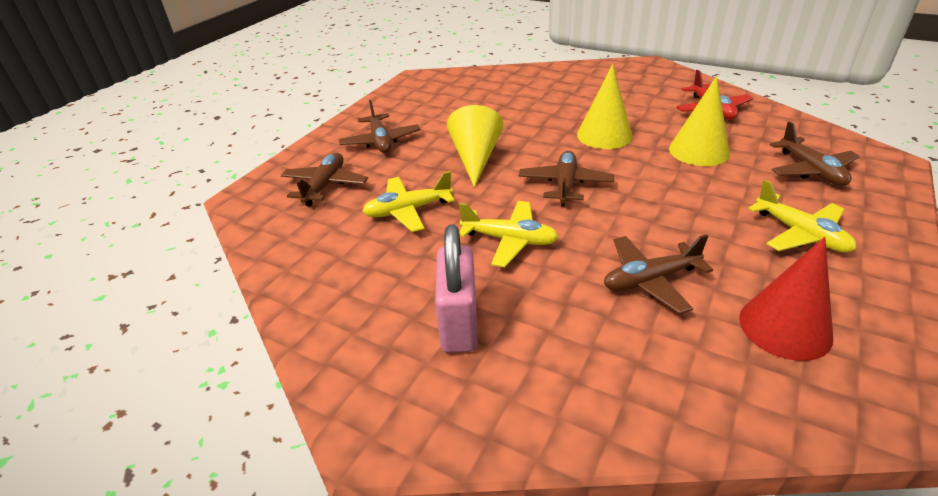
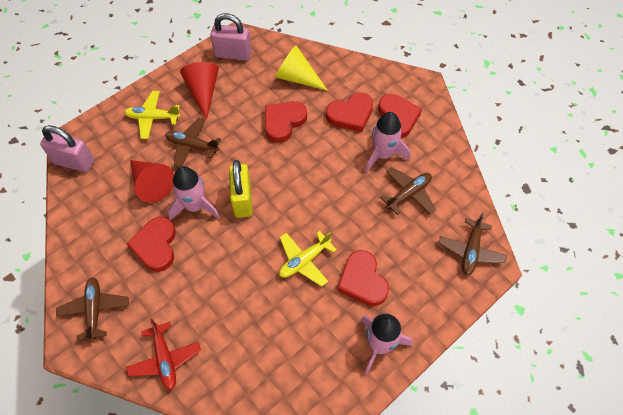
brown plane: 5 -> 4
pink padlock: 1 -> 2
pink rocket: 0 -> 3
red cone: 1 -> 2
red heart: 0 -> 5
yellow cone: 3 -> 1
yellow padlock: 0 -> 1
yellow plane: 3 -> 2

